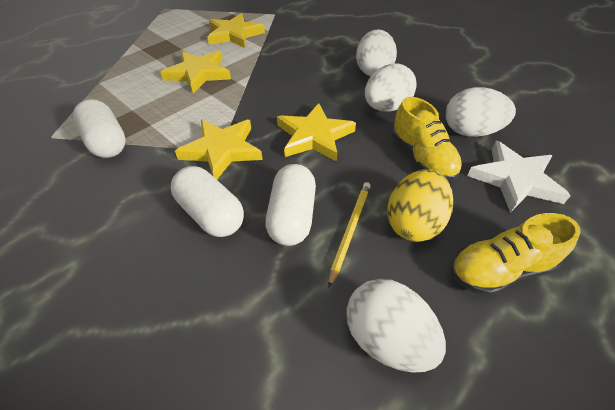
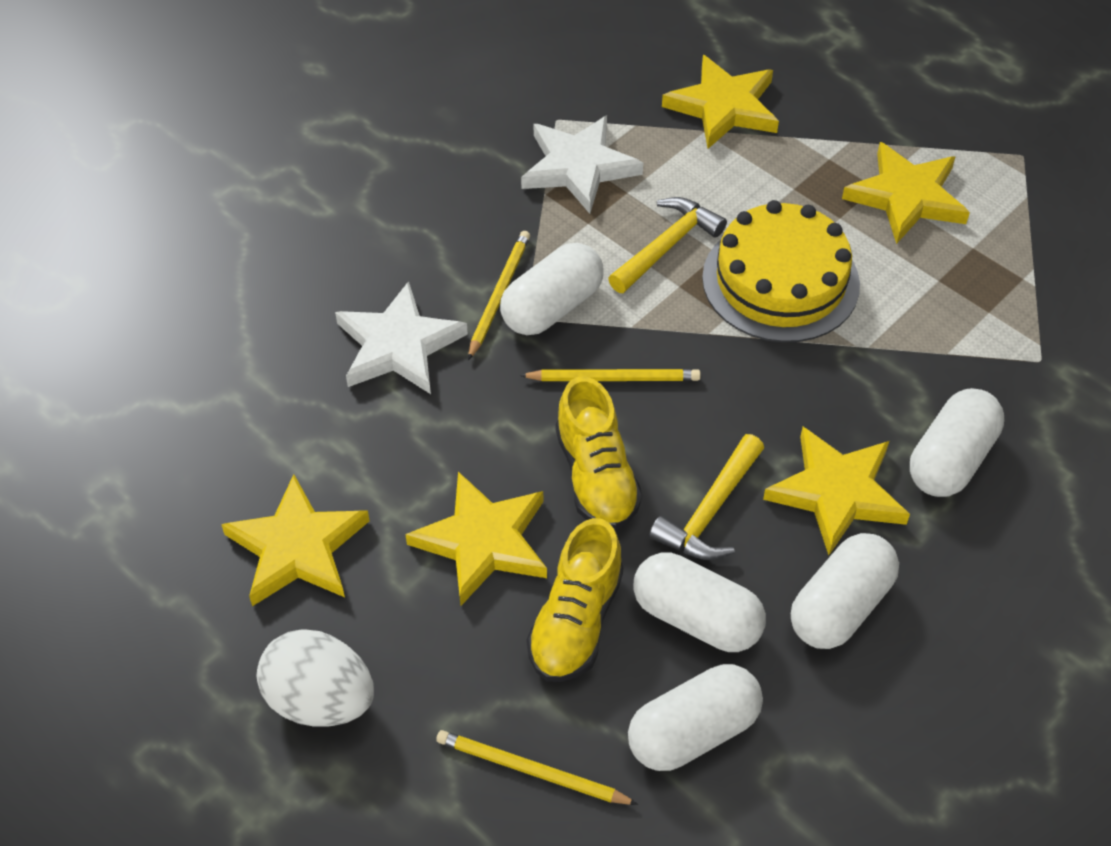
white capsule: 3 -> 5
white egg: 4 -> 1
white star: 1 -> 2
yellow cake: 0 -> 1
yellow egg: 1 -> 0
yellow hammer: 0 -> 2
yellow pencil: 1 -> 3
yellow star: 4 -> 5

